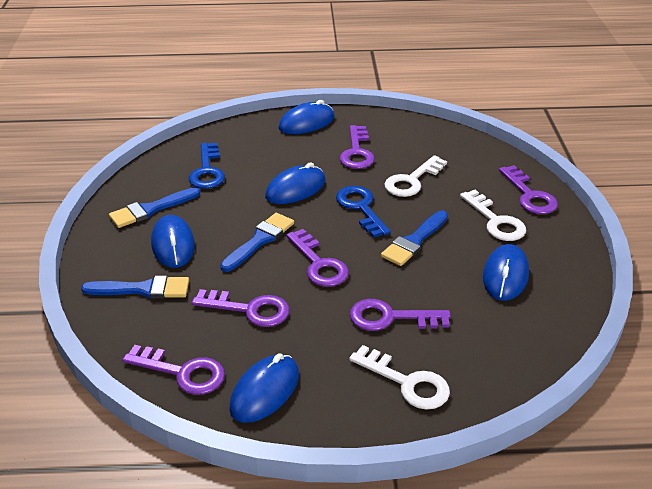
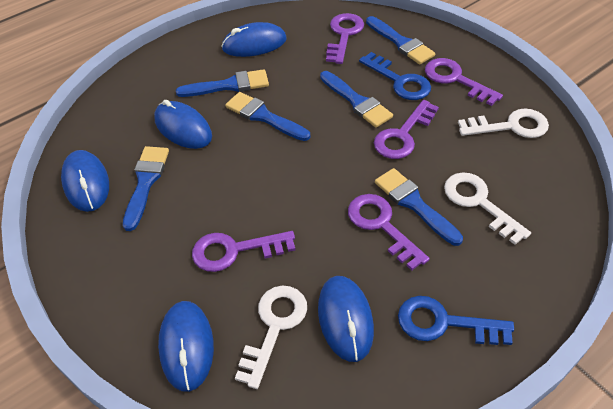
blue brush: 4 -> 6
purple key: 6 -> 5

